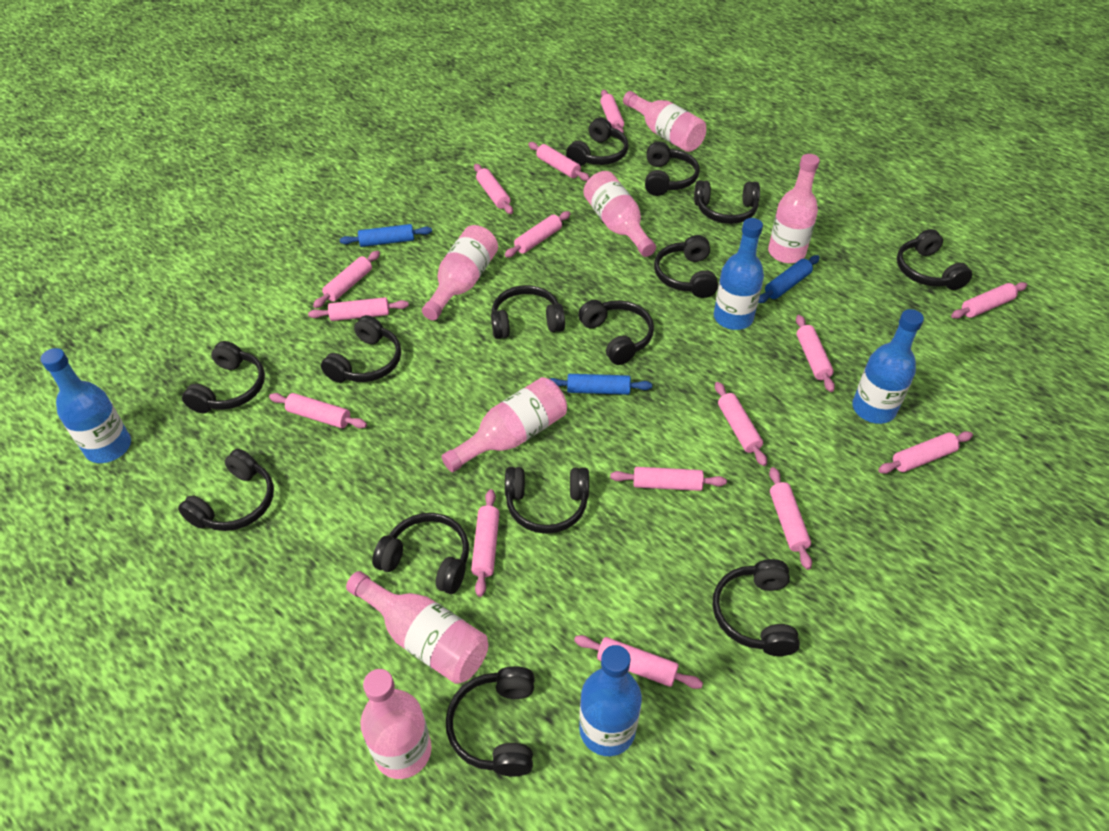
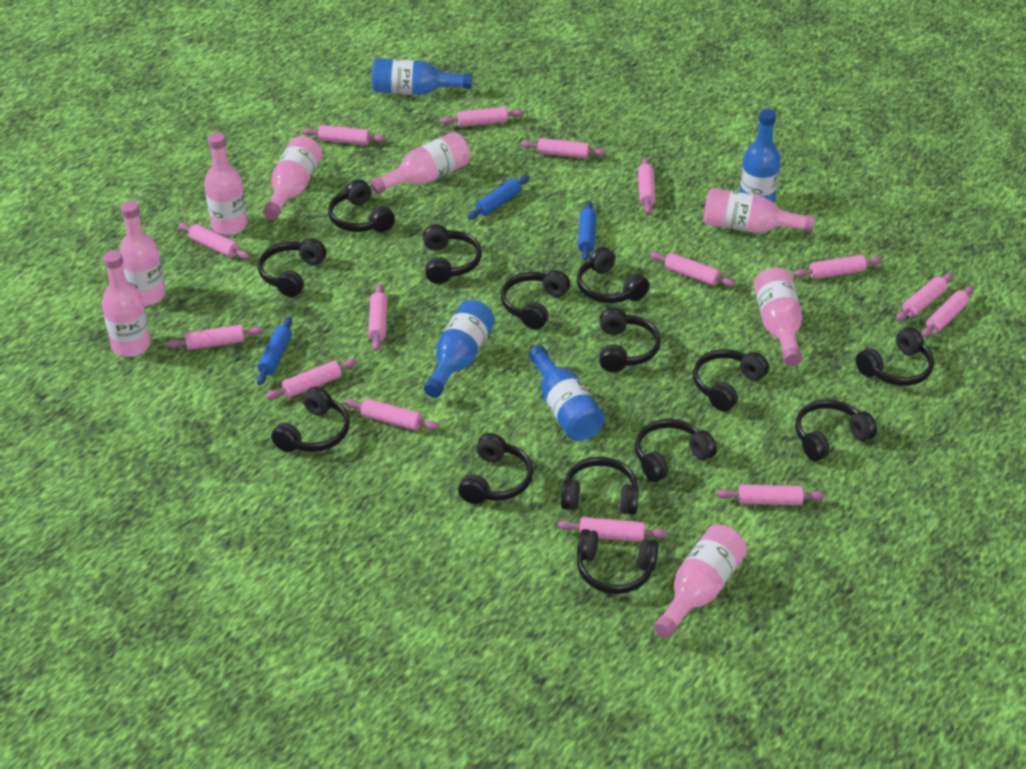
pink bottle: 7 -> 8

